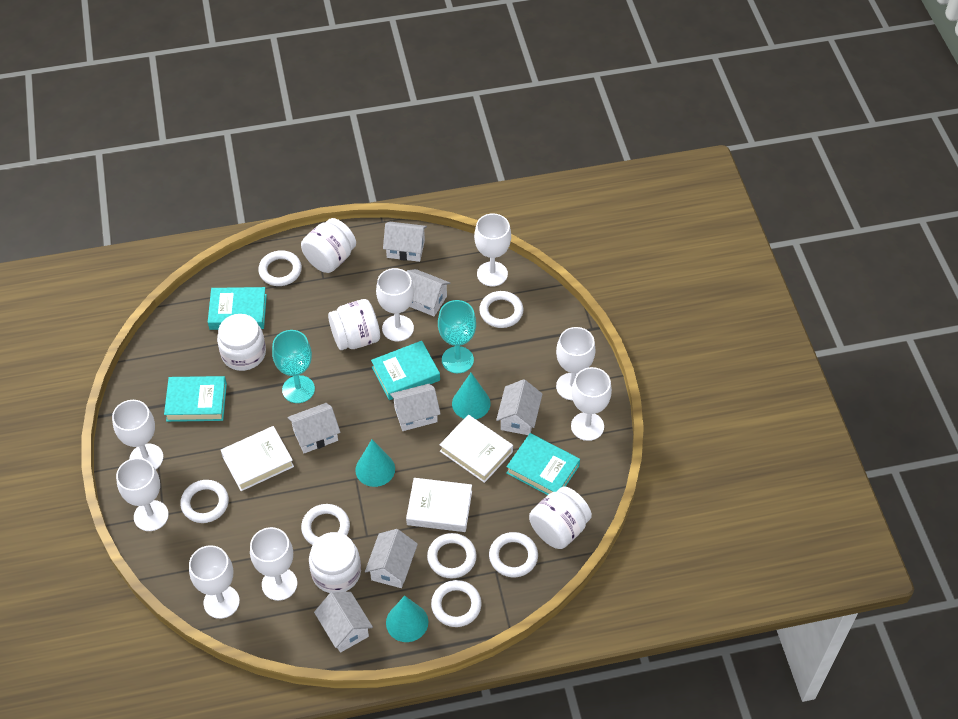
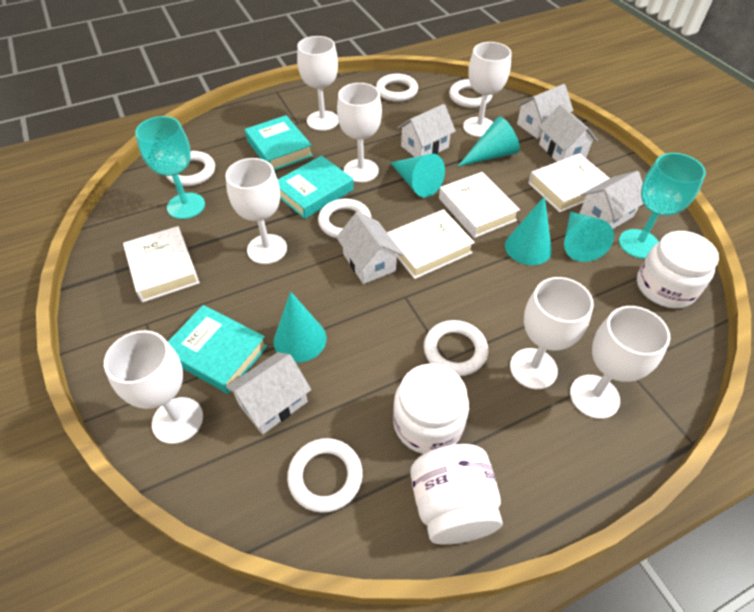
turquoise book: 4 -> 3
turquoise cone: 3 -> 5
white book: 3 -> 4
white goblet: 8 -> 7
white house: 7 -> 6
white jar: 5 -> 3
white ring: 7 -> 6

